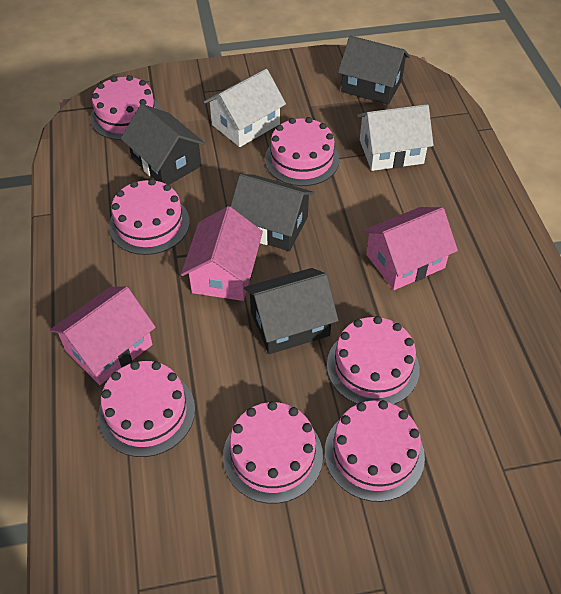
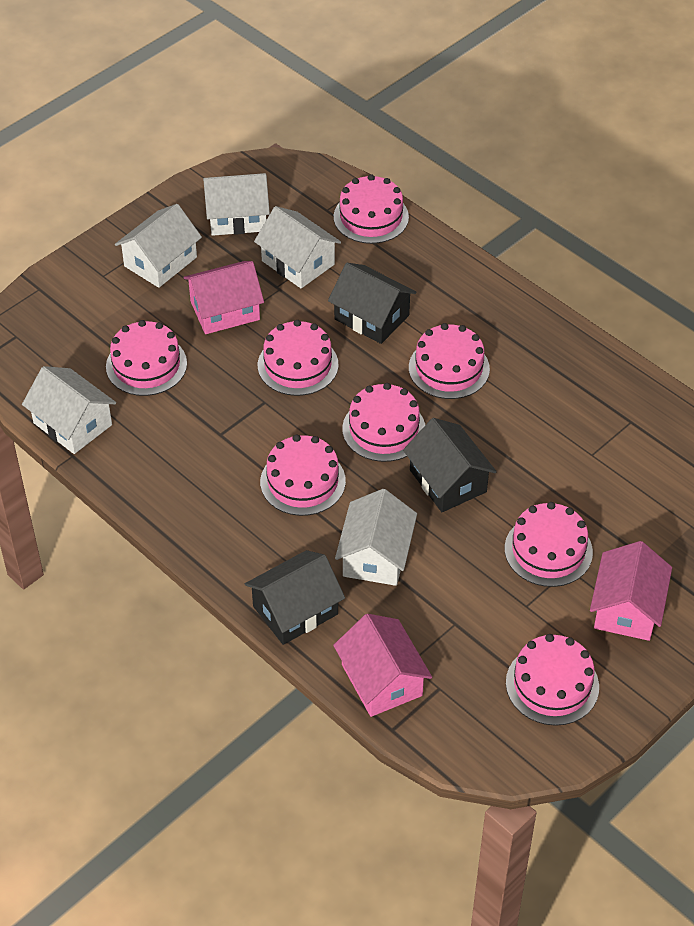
black house: 4 -> 3
pink cake: 7 -> 8
white house: 2 -> 5

